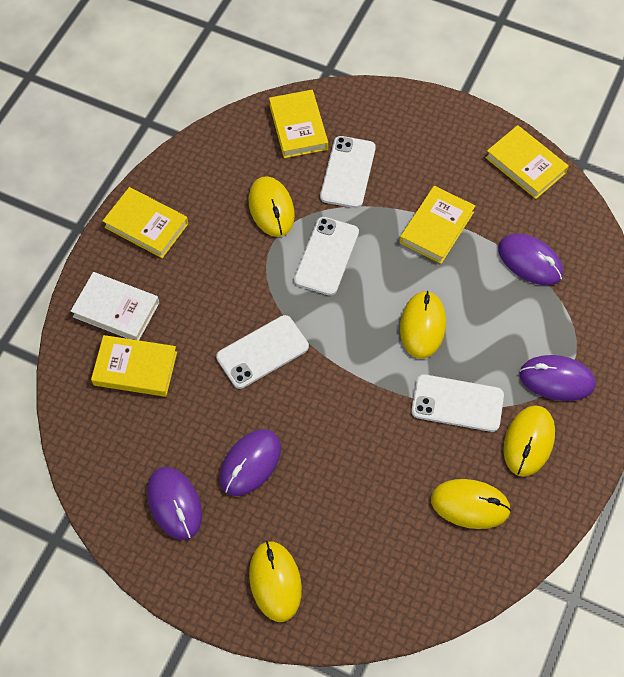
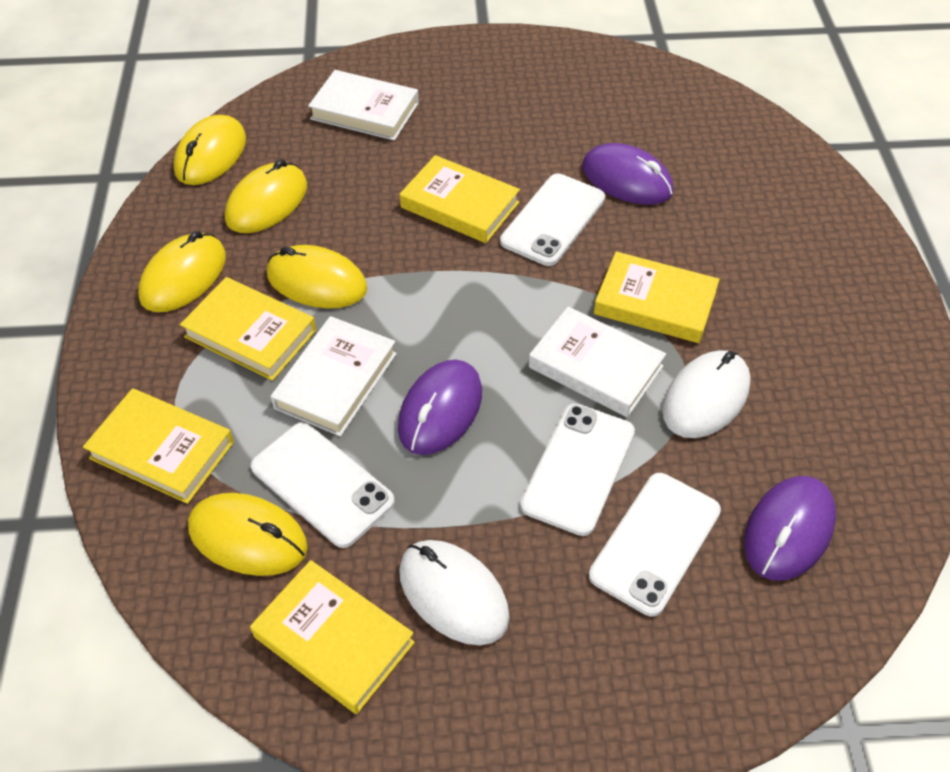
purple mouse: 4 -> 3
white book: 1 -> 3
white mouse: 0 -> 2

